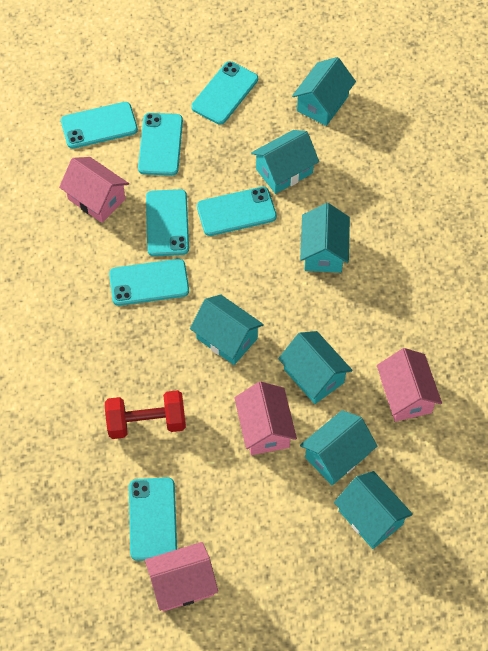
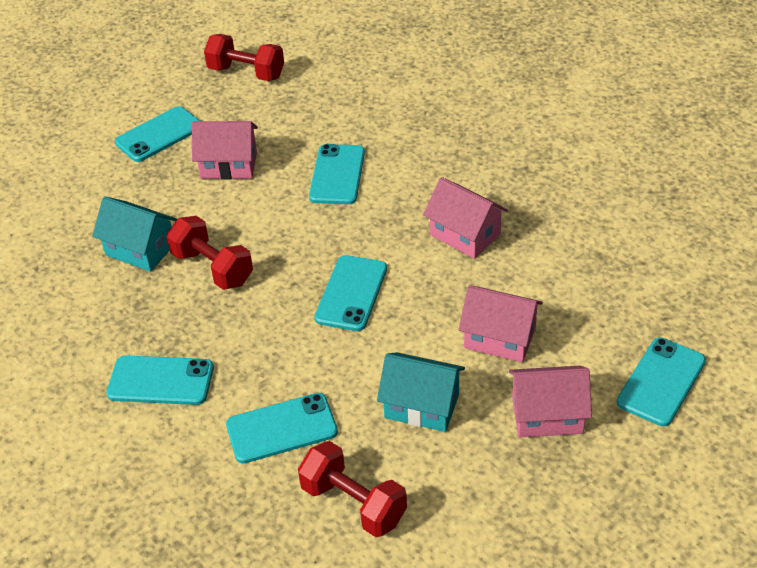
red dumbbell: 1 -> 3
turquoise house: 7 -> 2
turquoise phone: 7 -> 6

